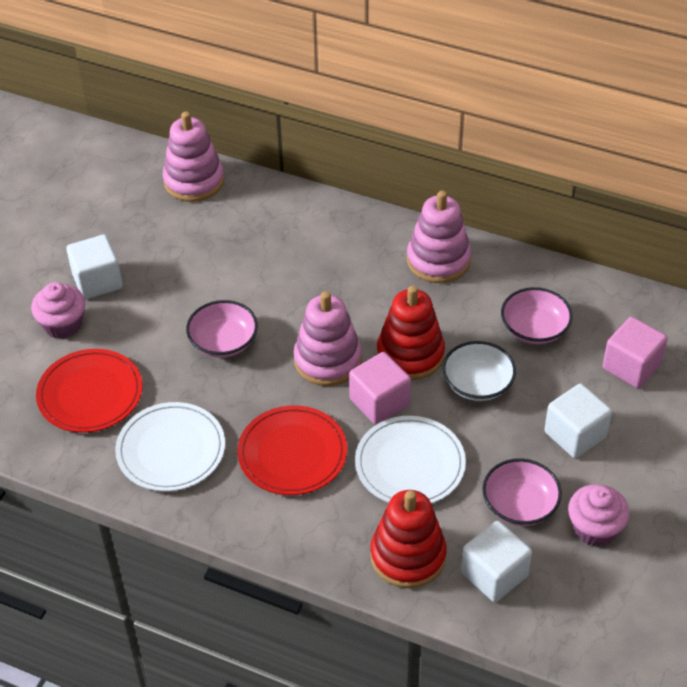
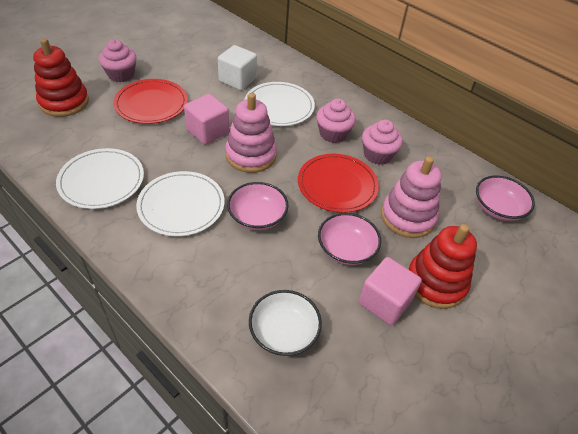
pink cupcake: 2 -> 3
pink stacking toy: 3 -> 2
white cube: 3 -> 1
white plate: 2 -> 3

